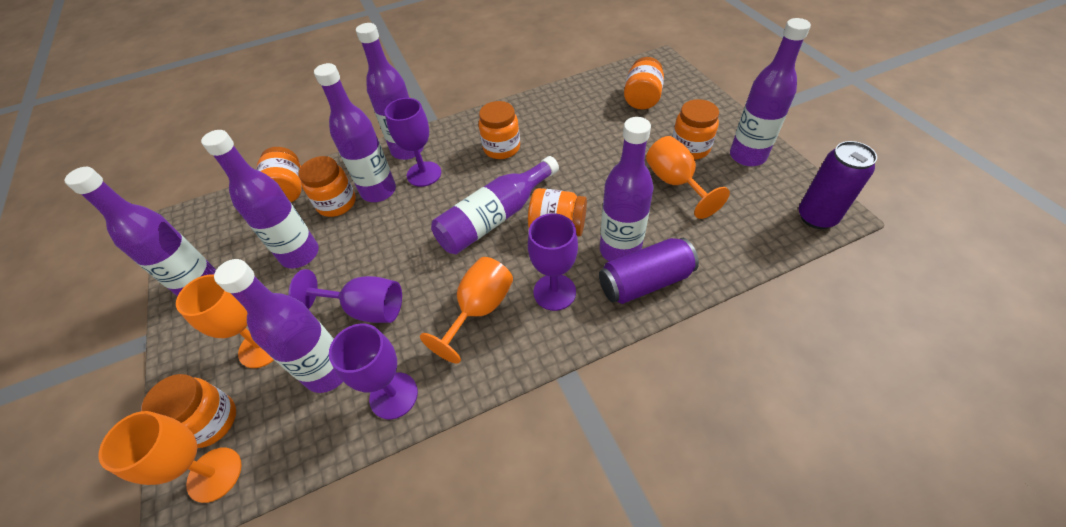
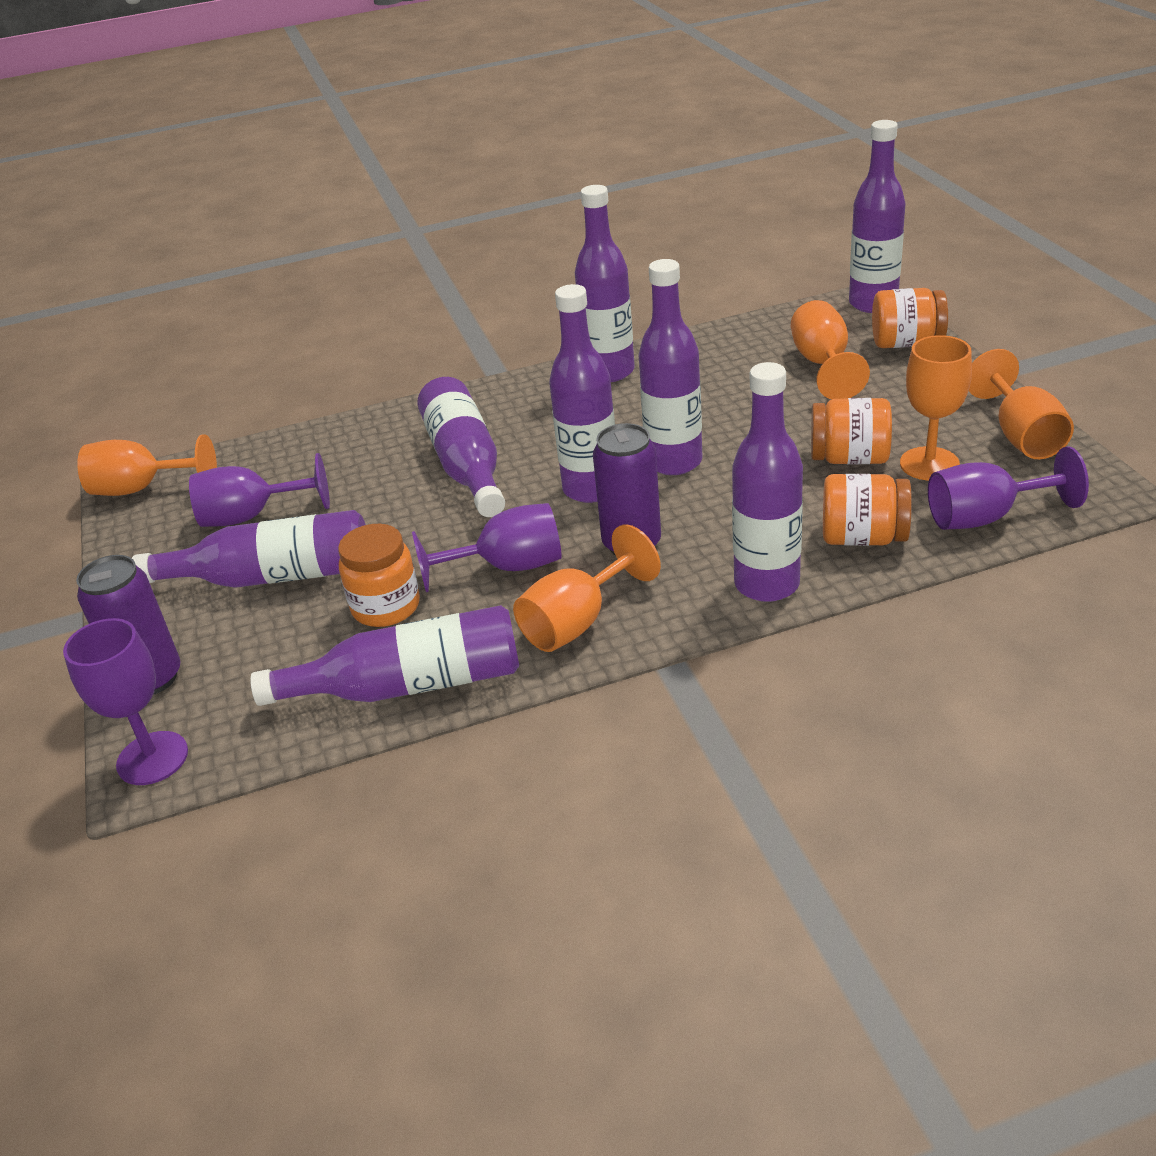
orange goblet: 4 -> 5
orange jar: 7 -> 4

